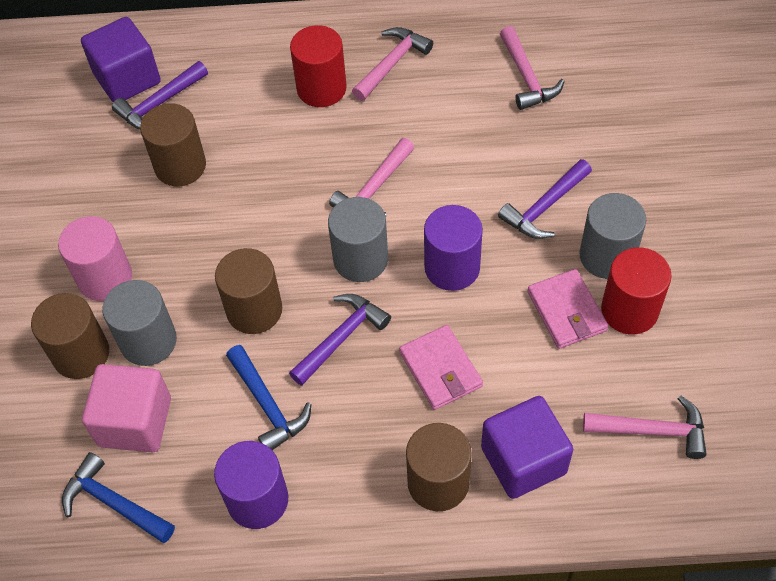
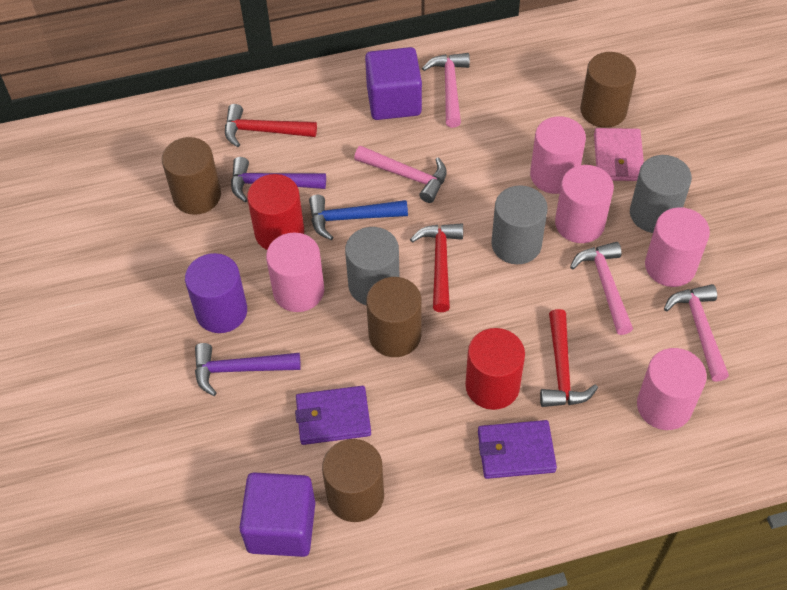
blue hammer: 2 -> 1
pink cube: 1 -> 0
pink cylinder: 1 -> 5
pink wallet: 2 -> 1
purple cylinder: 2 -> 1
purple hammer: 3 -> 2
purple wallet: 0 -> 2
red hammer: 0 -> 3

